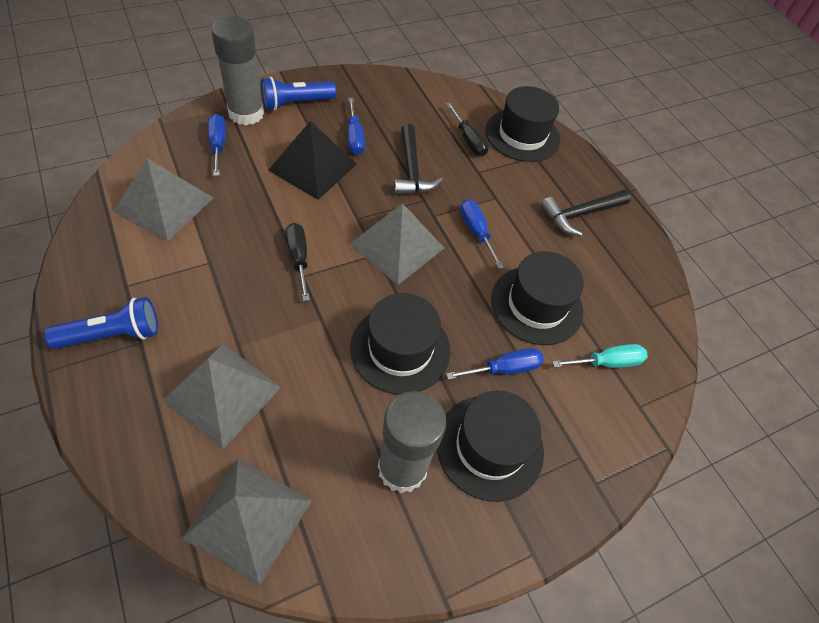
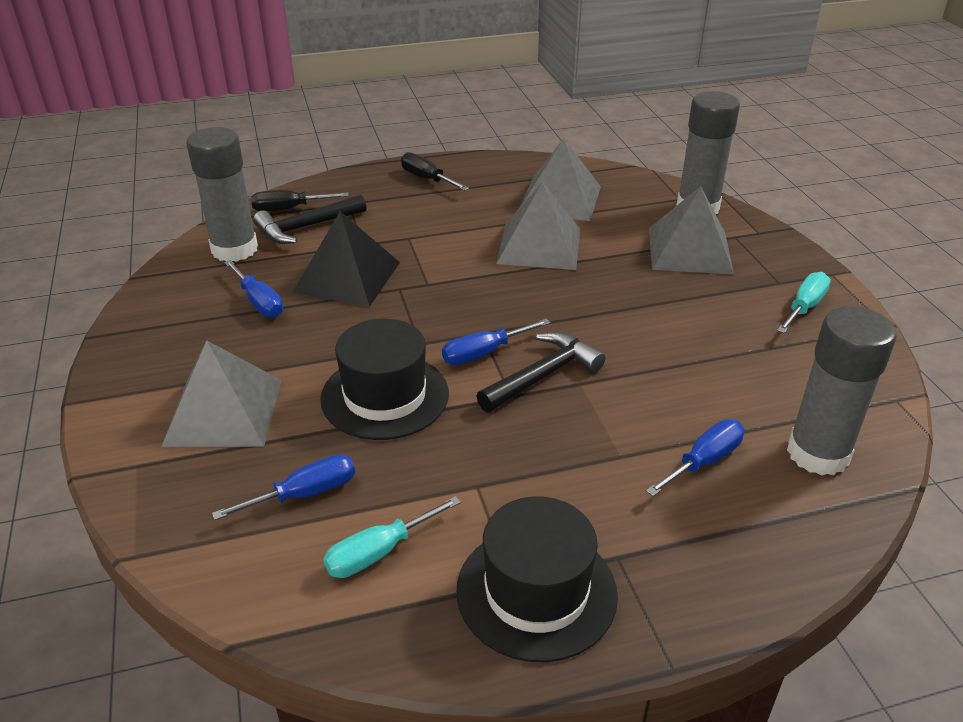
black hat: 4 -> 2
blue flashlight: 2 -> 0
grey glue stick: 2 -> 3
turquoise screwdriver: 1 -> 2

